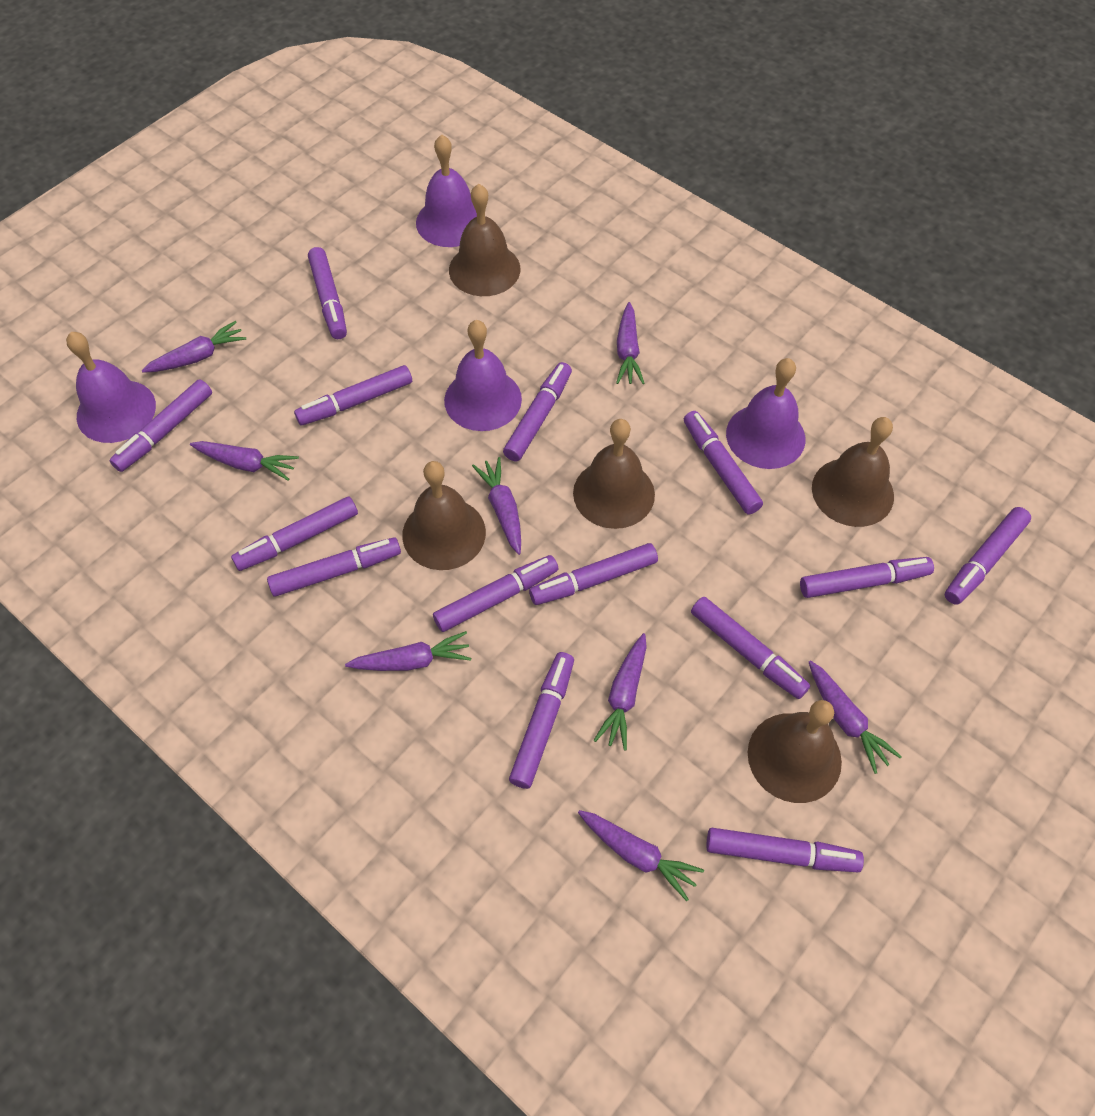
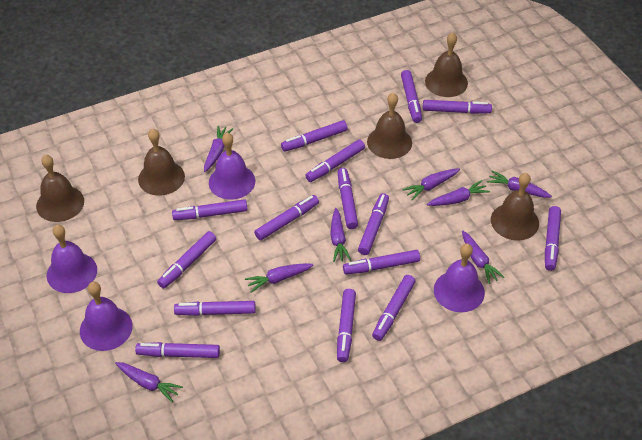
purple marker: 14 -> 15

